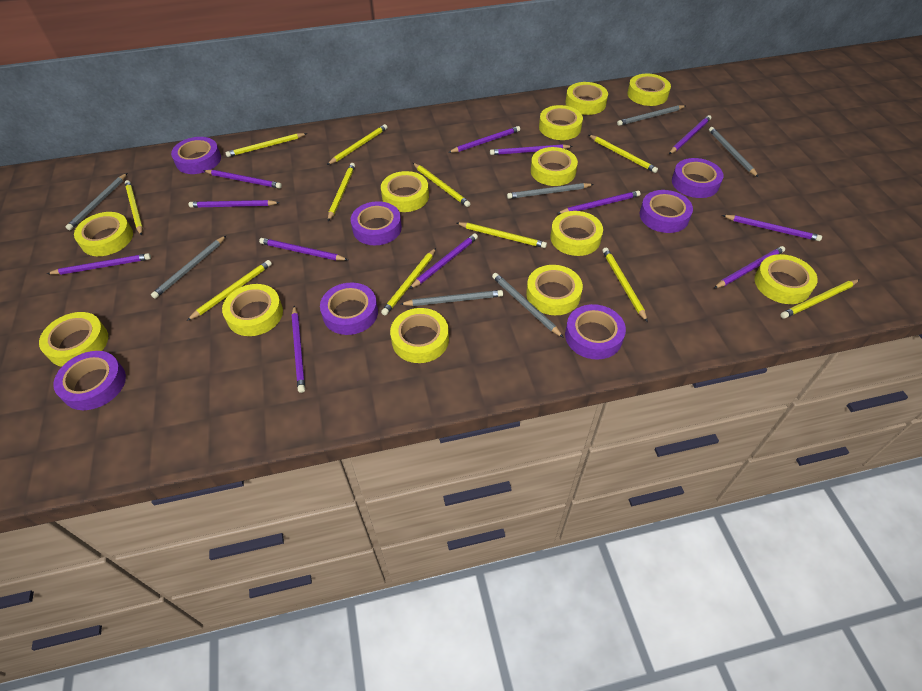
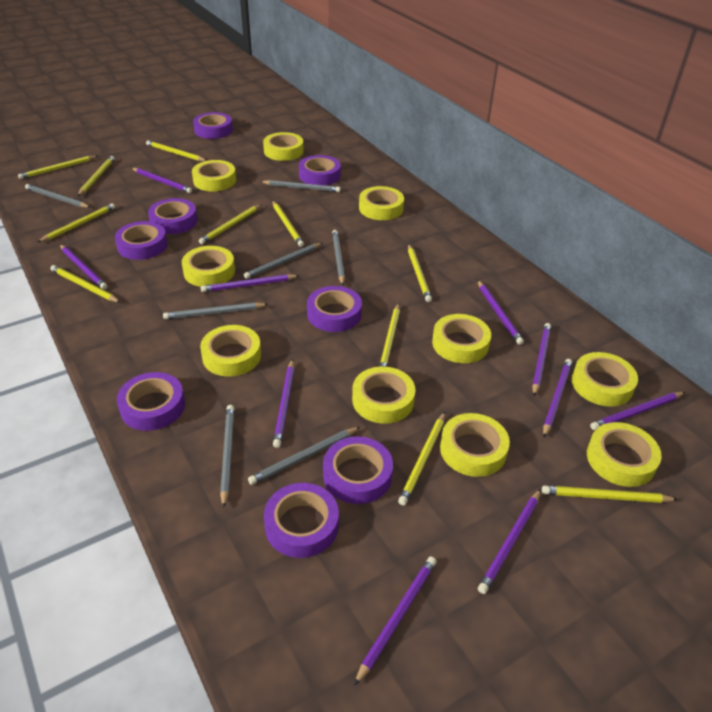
purple pencil: 12 -> 10
purple tape: 7 -> 8
yellow tape: 12 -> 10

